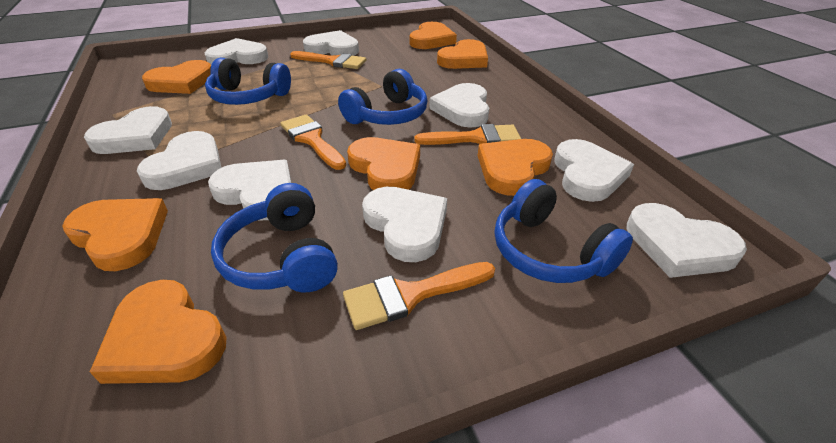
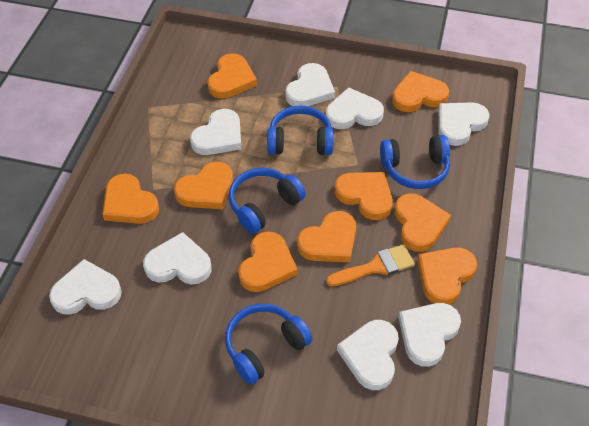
orange brush: 4 -> 1
orange heart: 7 -> 9
white heart: 9 -> 8

